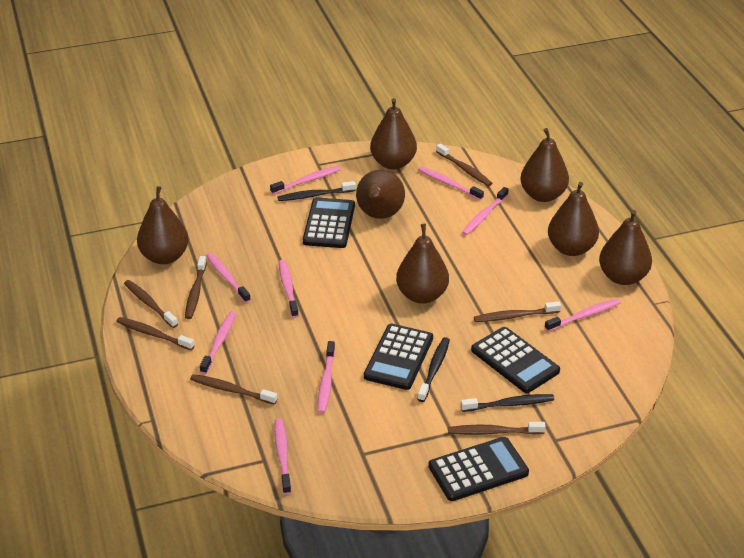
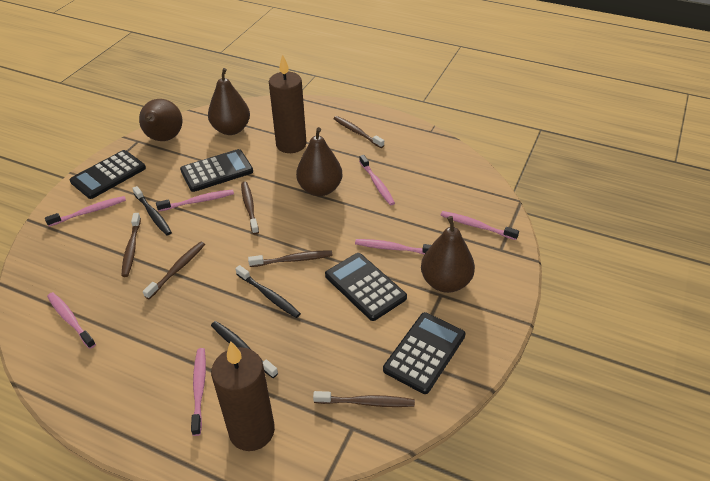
brown candle: 0 -> 2
brown pear: 7 -> 4
brown toothbrush: 7 -> 6
pink toothbrush: 9 -> 7

